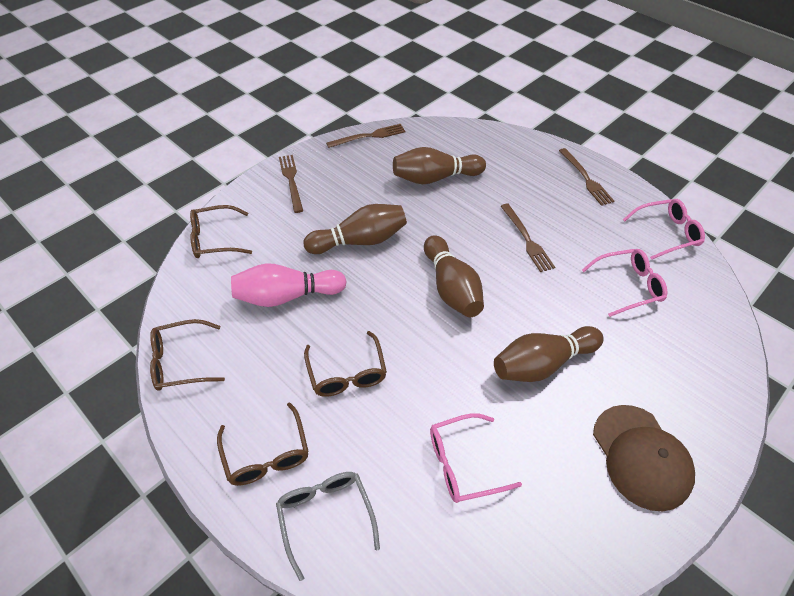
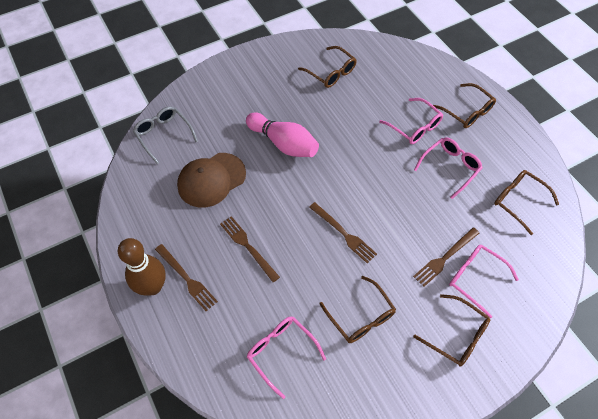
brown bowling pin: 4 -> 1
brown glasses: 4 -> 5
pink glasses: 3 -> 4

